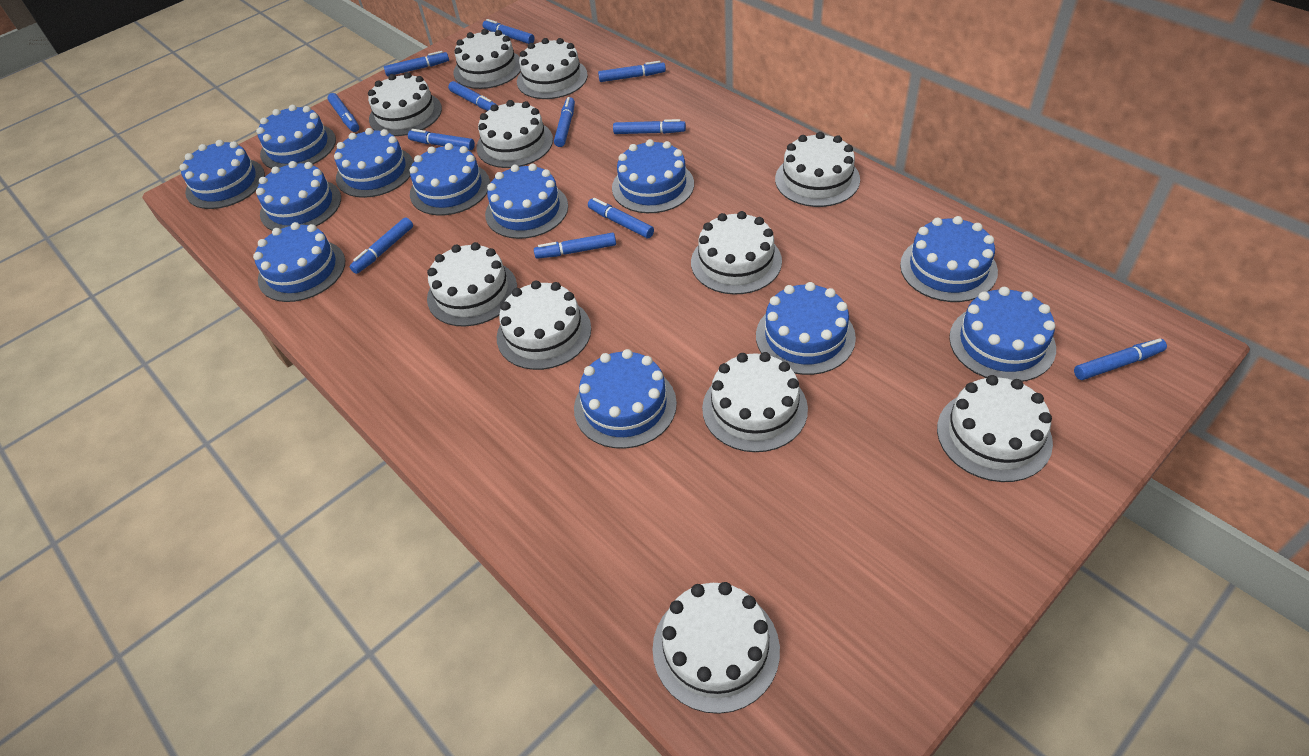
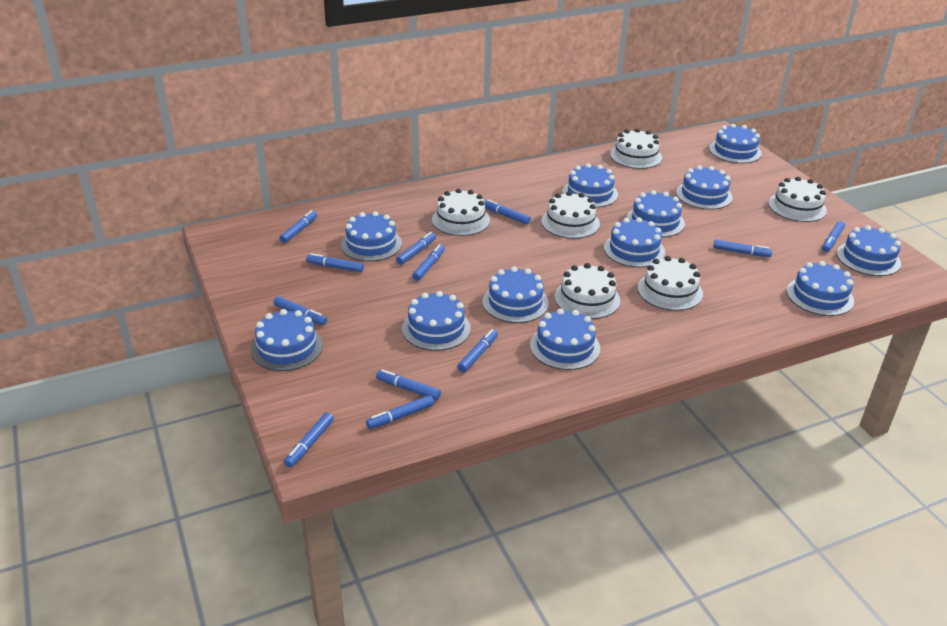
white cake: 11 -> 6

